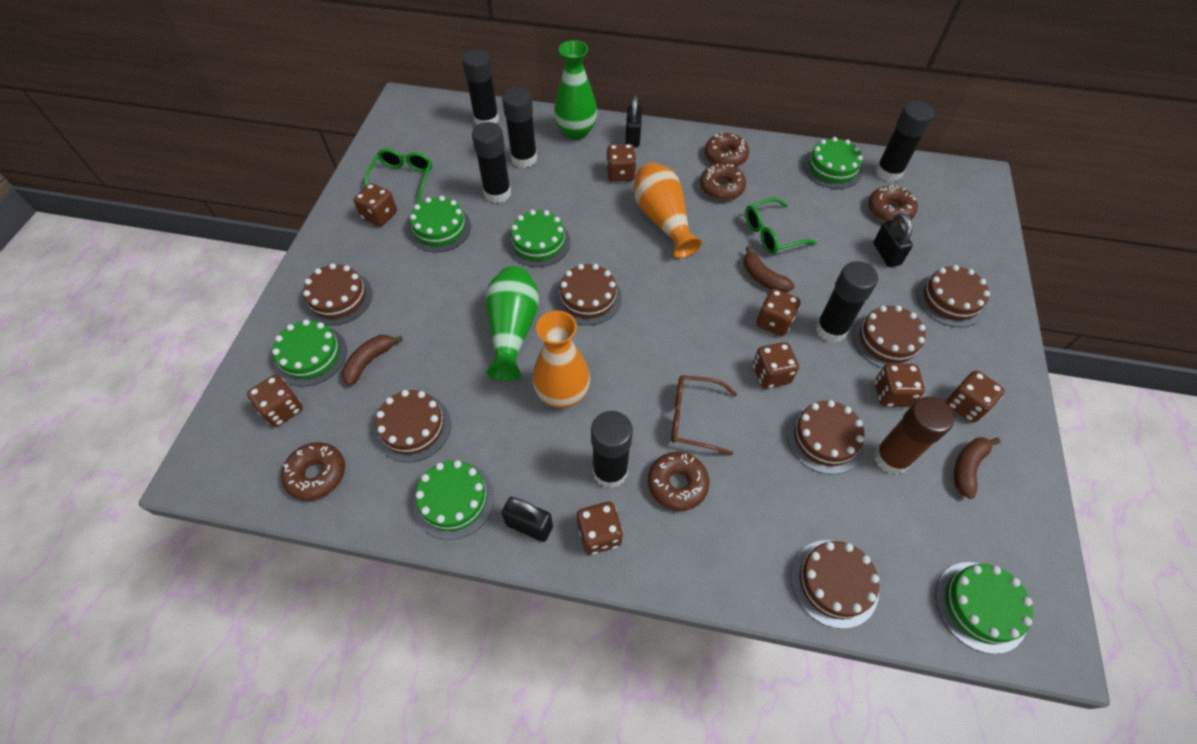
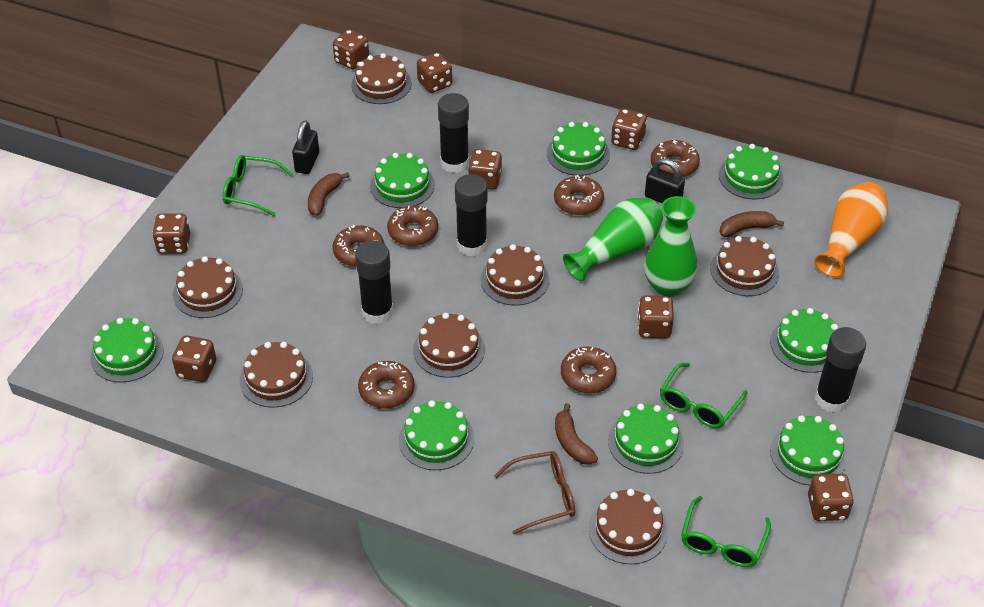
black glue stick: 6 -> 4
black padlock: 3 -> 2
brown donut: 5 -> 6
brown glue stick: 1 -> 0
green cake: 6 -> 8
green glasses: 2 -> 3
orange vase: 2 -> 1

